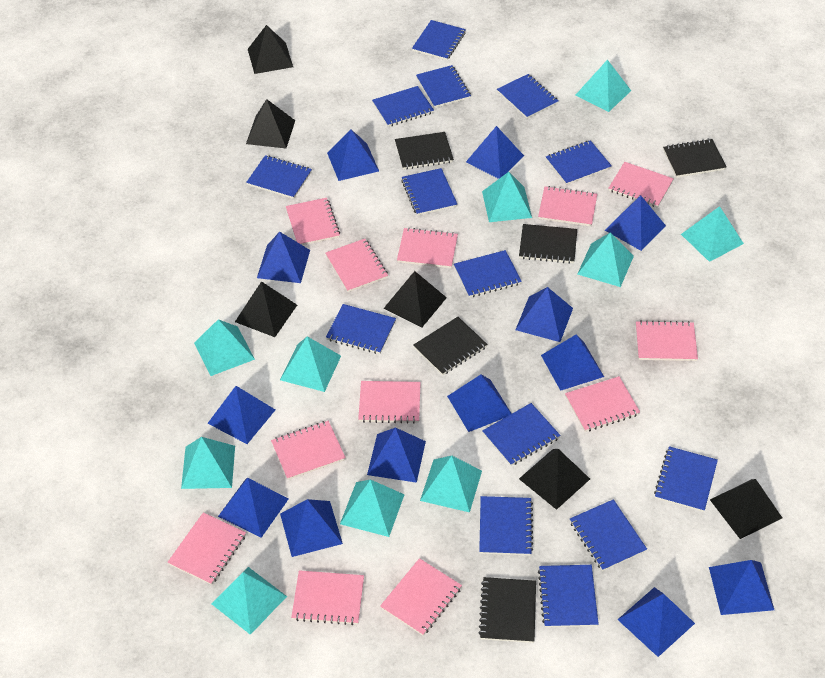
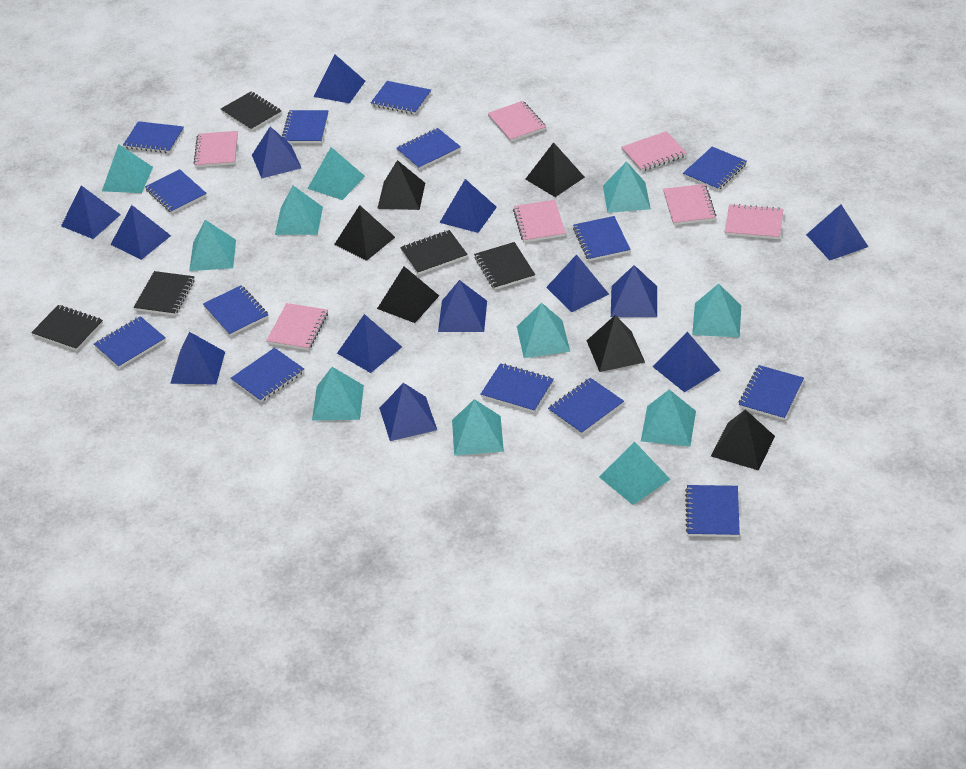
pink notebook: 12 -> 7
turquoise pyramid: 10 -> 11

